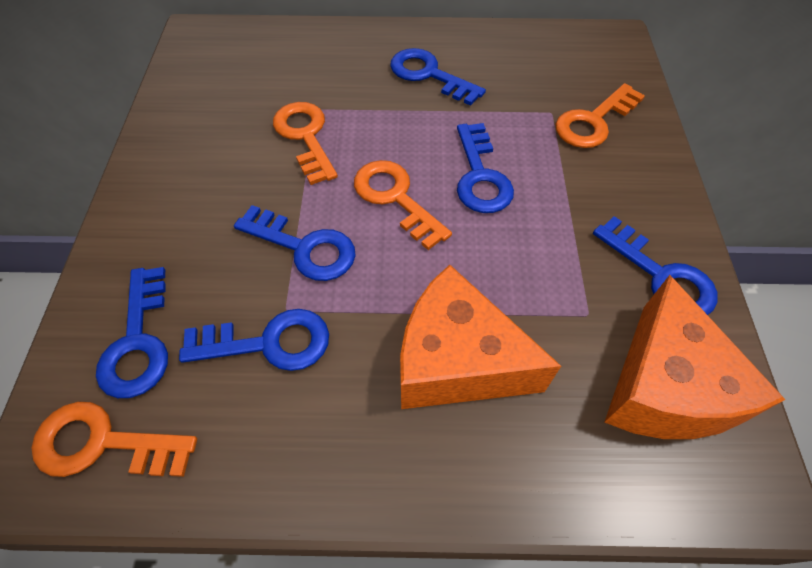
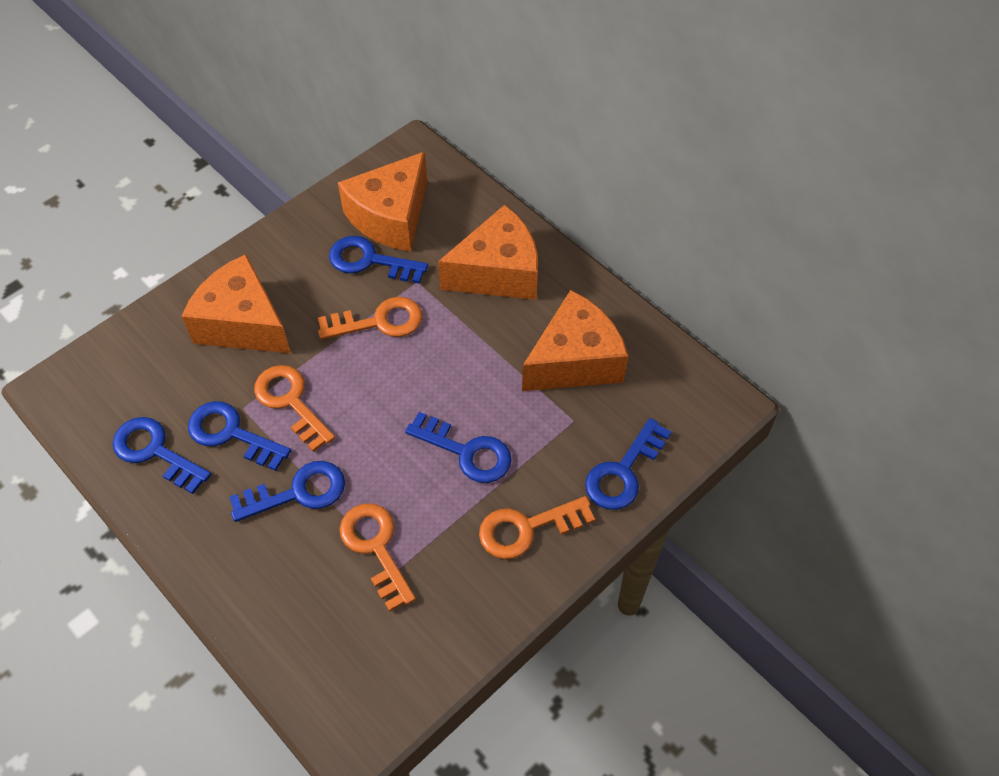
orange cheese: 2 -> 4

